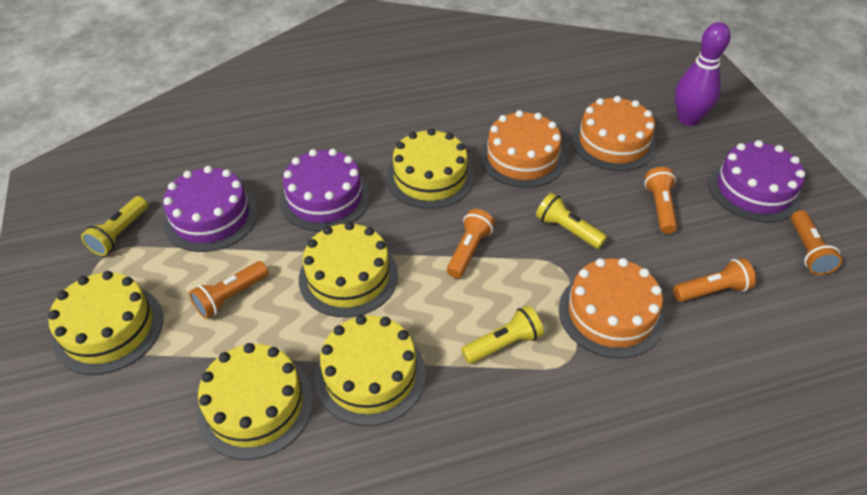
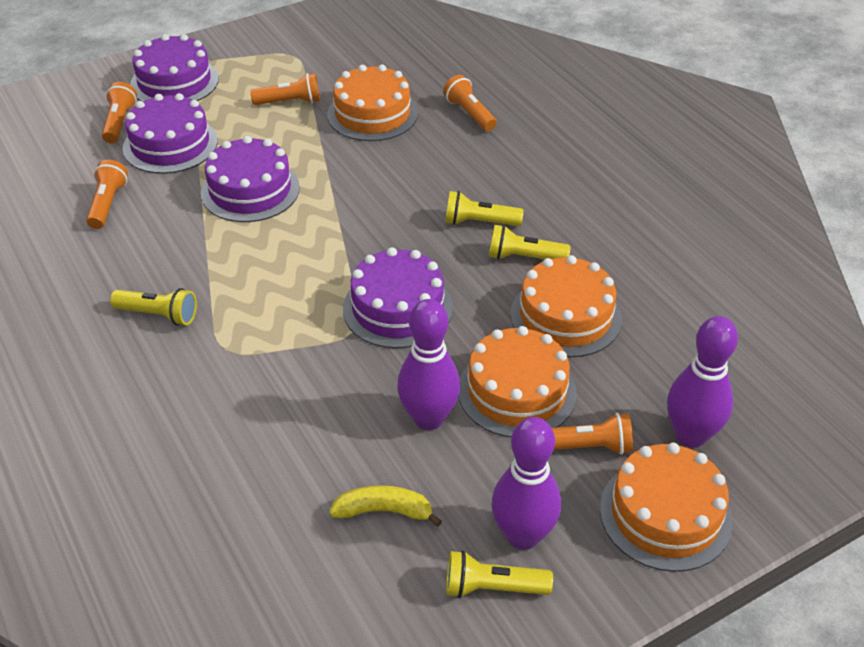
orange cake: 3 -> 4
purple bowling pin: 1 -> 3
purple cake: 3 -> 4
yellow banana: 0 -> 1
yellow cake: 5 -> 0
yellow flashlight: 3 -> 4

